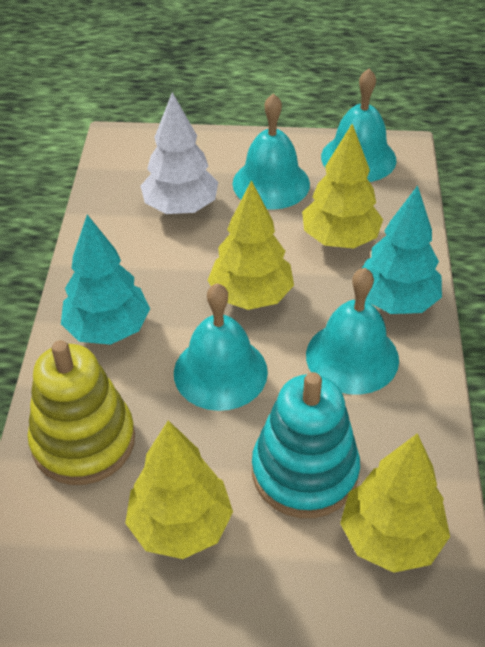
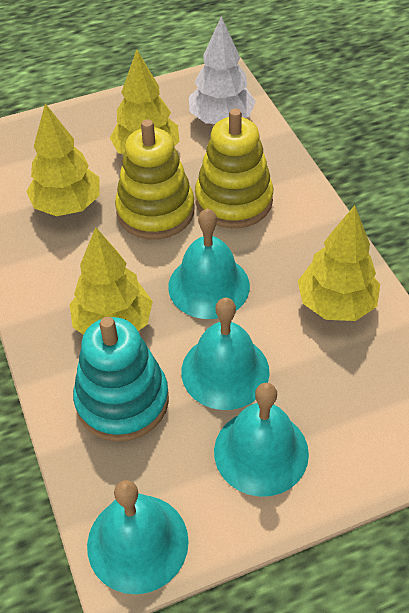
turquoise tree: 2 -> 0
yellow stacking toy: 1 -> 2

